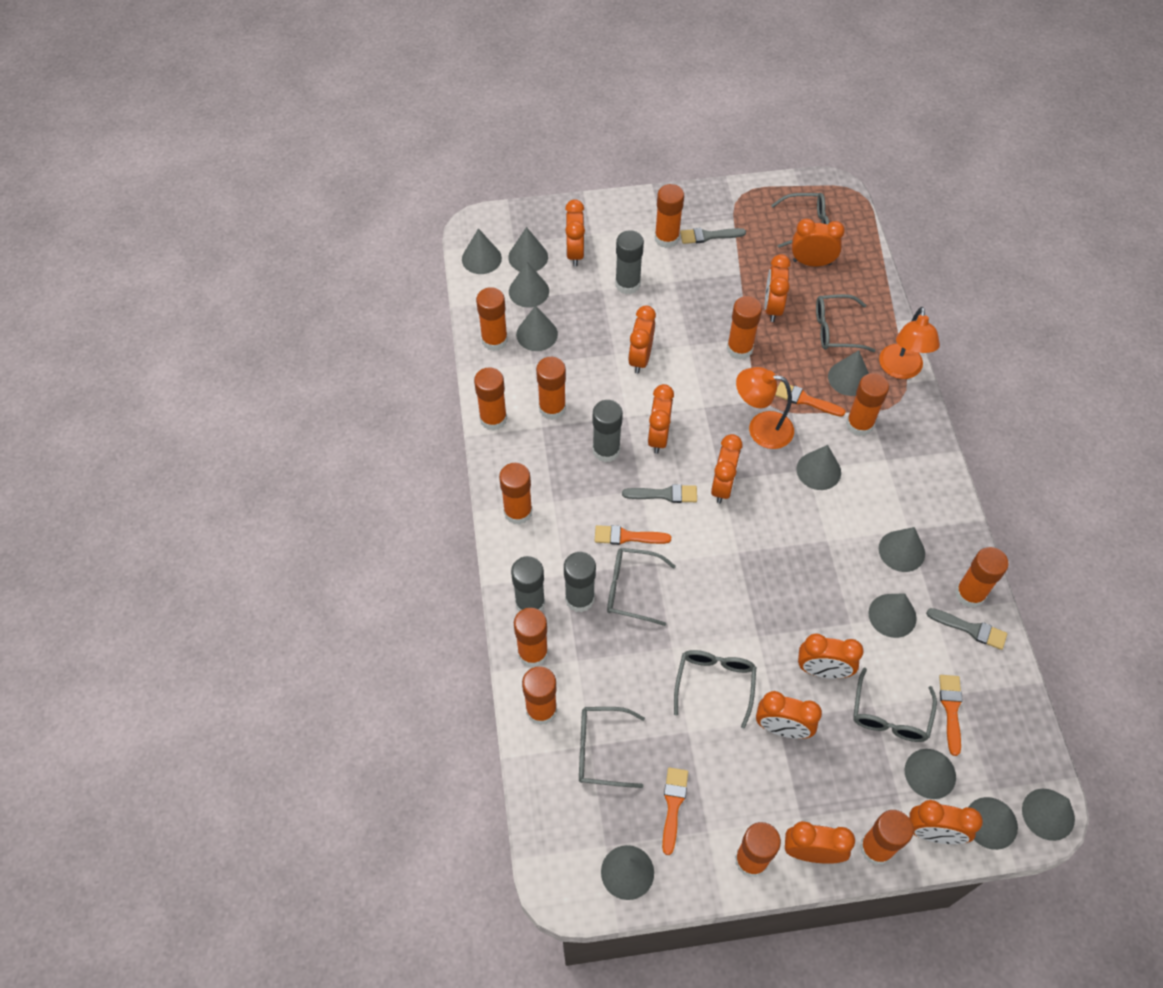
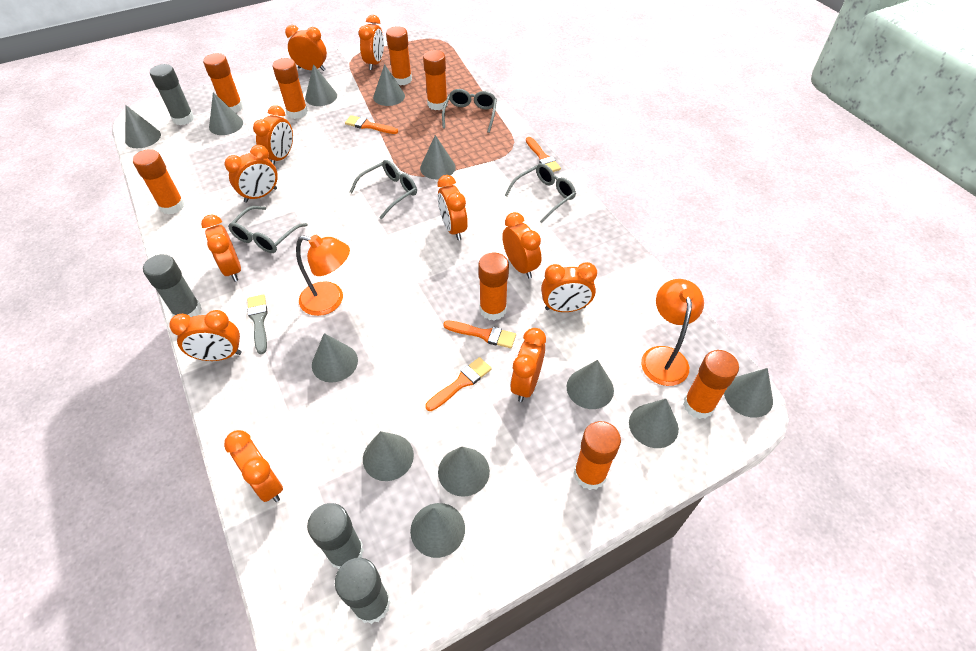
grey brush: 3 -> 1
grey glasses: 6 -> 4
orange clock: 10 -> 11
orange glue stick: 12 -> 8

